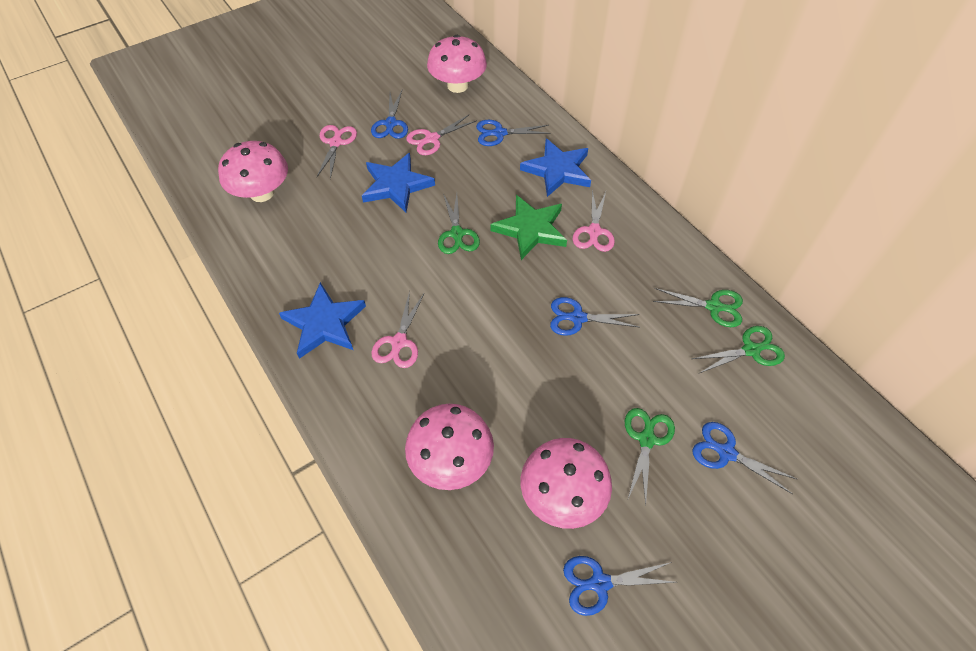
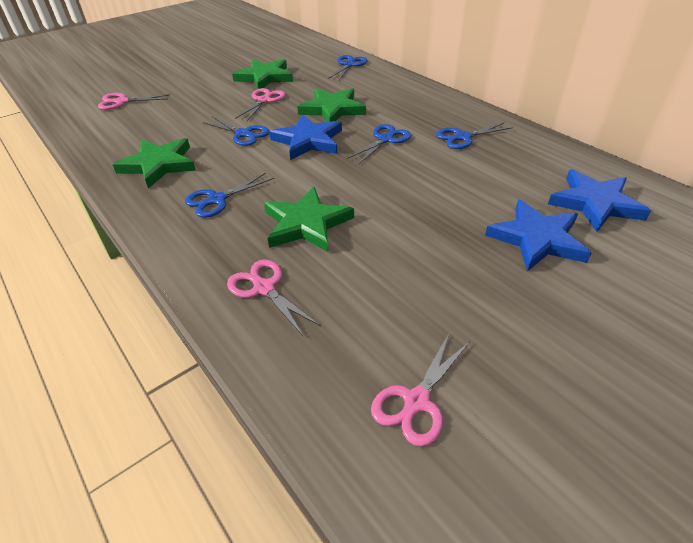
green scissors: 4 -> 0
green star: 1 -> 4
pink mushroom: 4 -> 0

